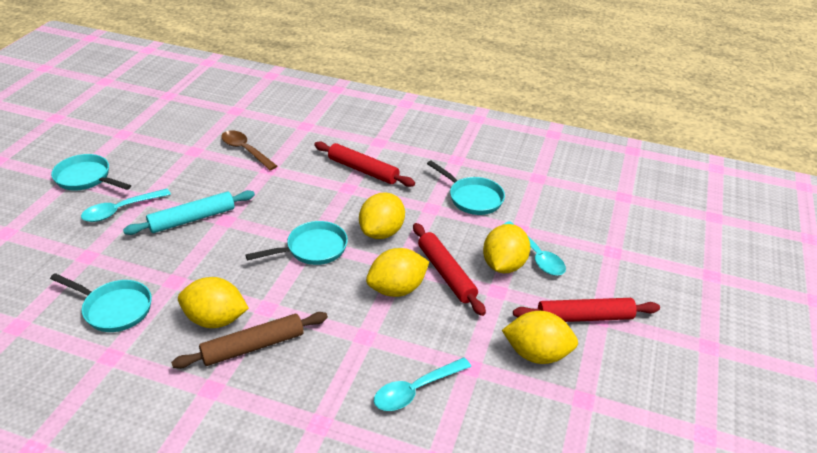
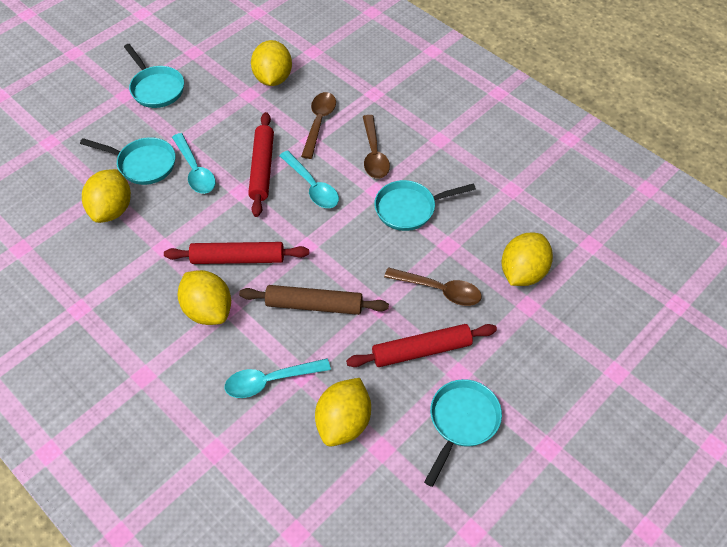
brown spoon: 1 -> 3
turquoise rolling pin: 1 -> 0

